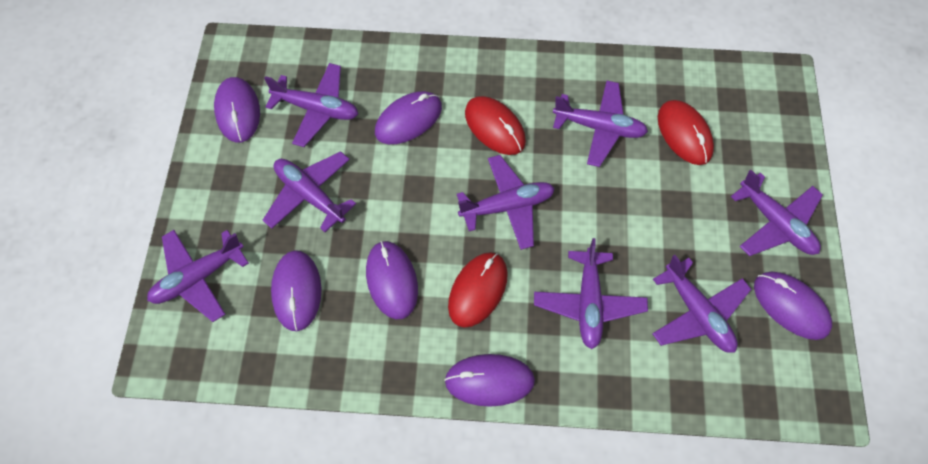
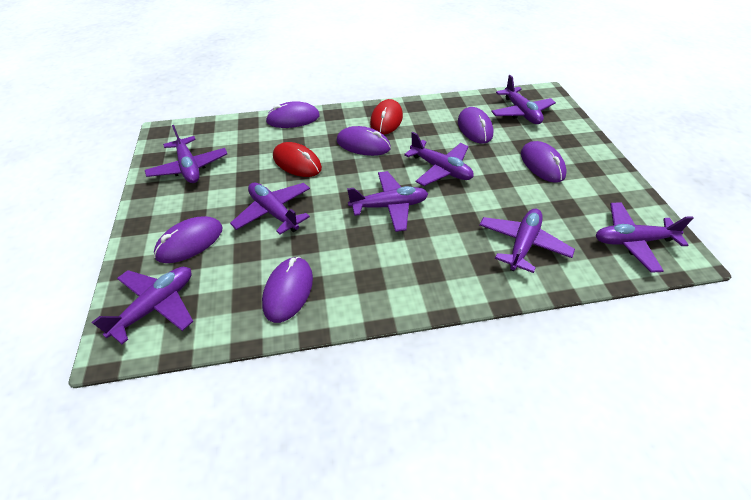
red mouse: 3 -> 2

